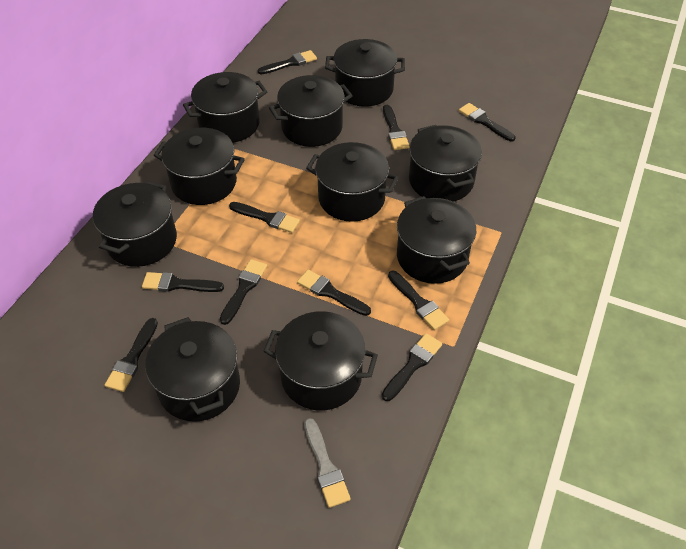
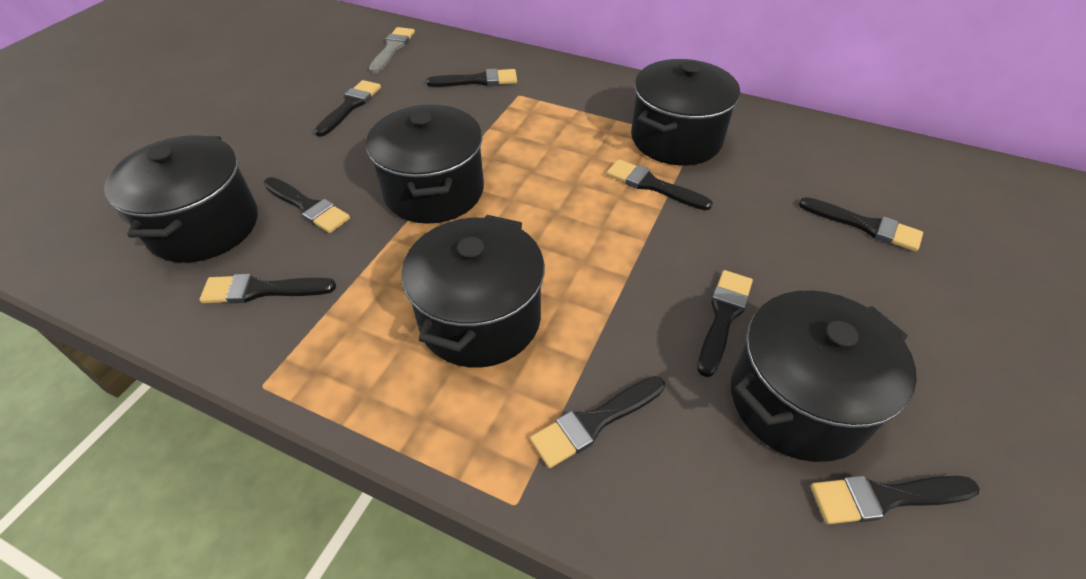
black brush: 10 -> 9
black pot: 10 -> 5

